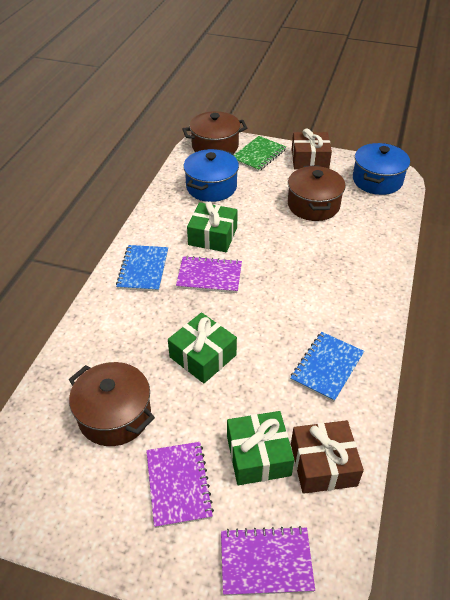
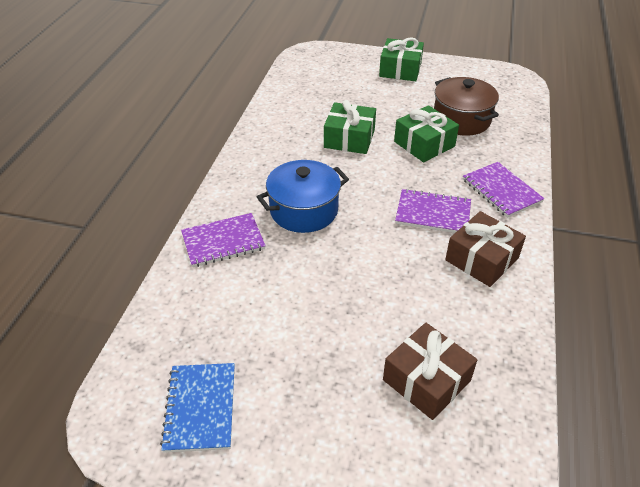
blue notebook: 2 -> 1
blue pot: 2 -> 1
brown pot: 3 -> 1
green notebook: 1 -> 0

